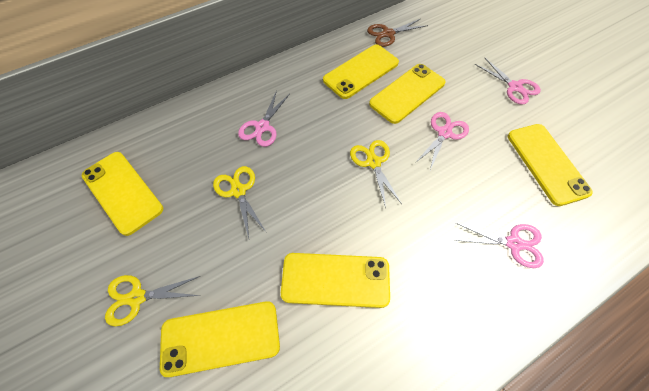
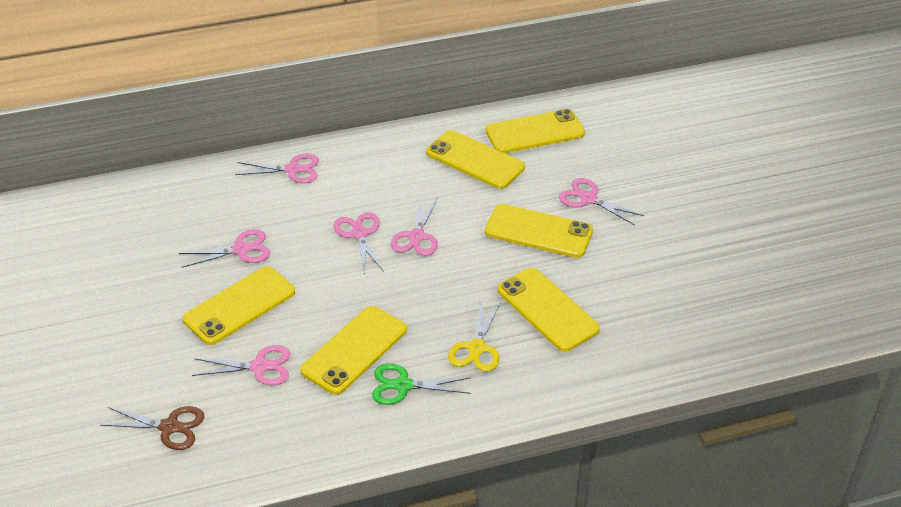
green scissors: 0 -> 1
pink scissors: 4 -> 6
yellow scissors: 3 -> 1

